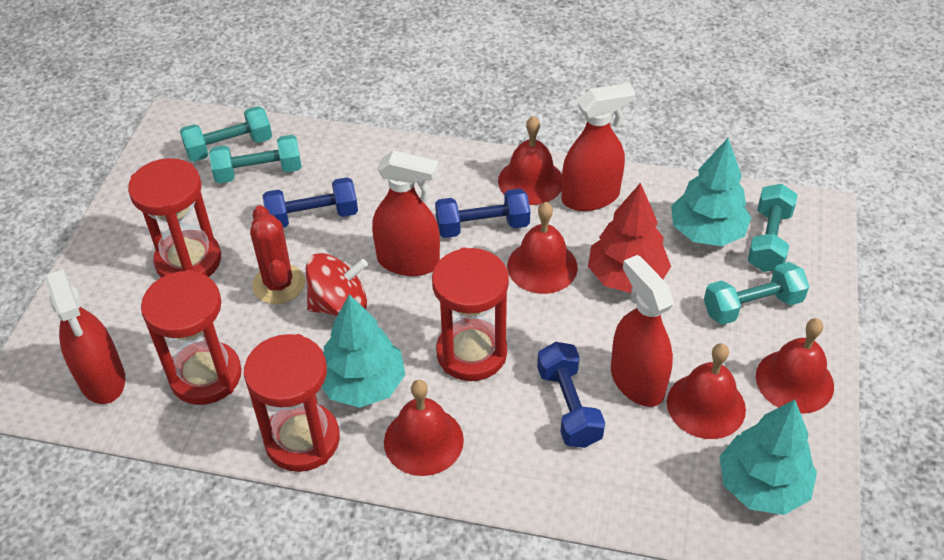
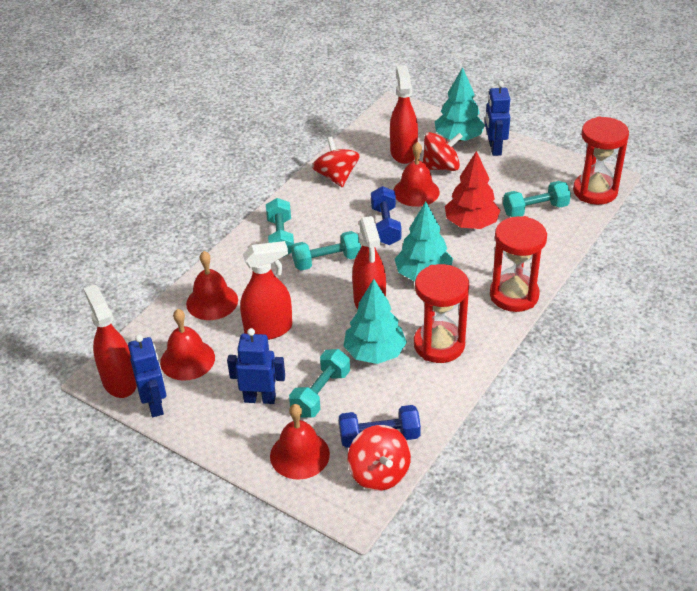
blue dumbbell: 3 -> 2
blue robot: 0 -> 3
red bell: 5 -> 4
red cactus: 1 -> 0
red hourglass: 4 -> 3
red spinning top: 1 -> 3

